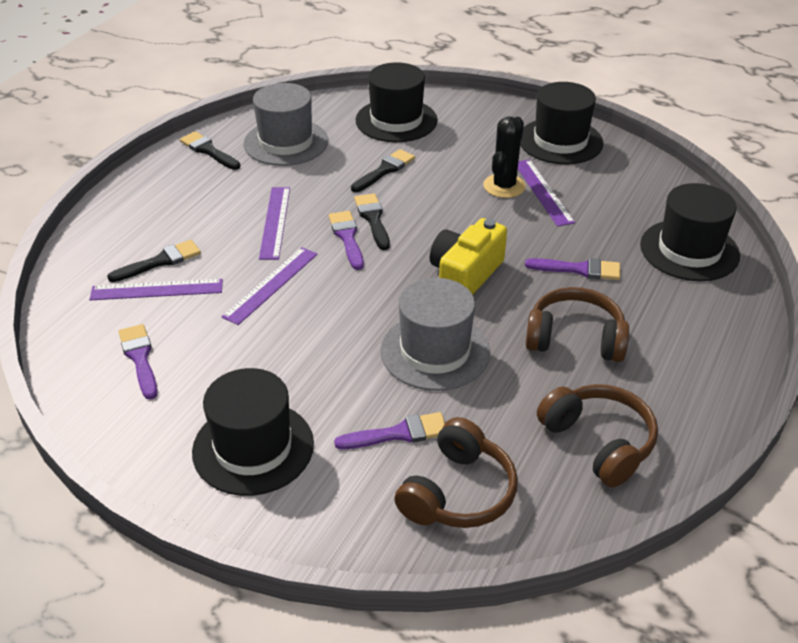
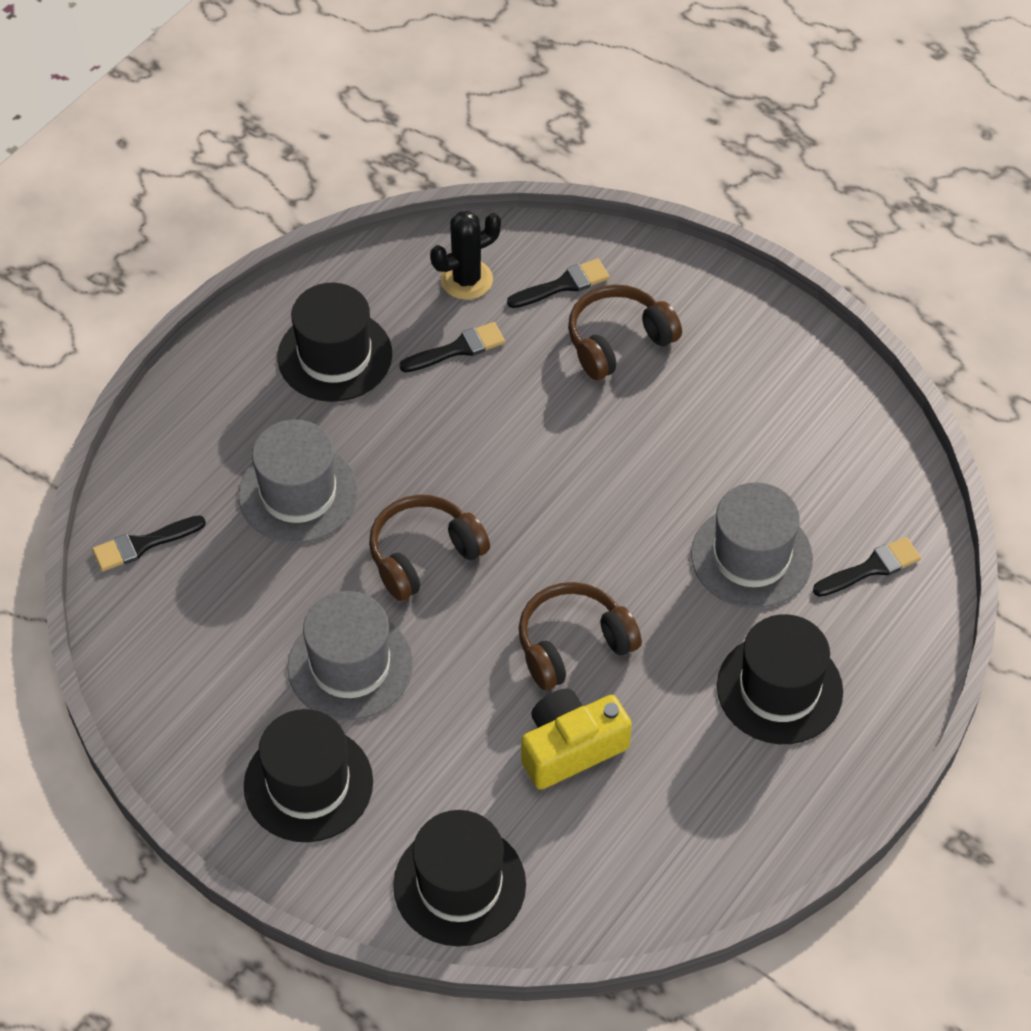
grey hat: 2 -> 3
purple brush: 4 -> 0
purple ruler: 4 -> 0

